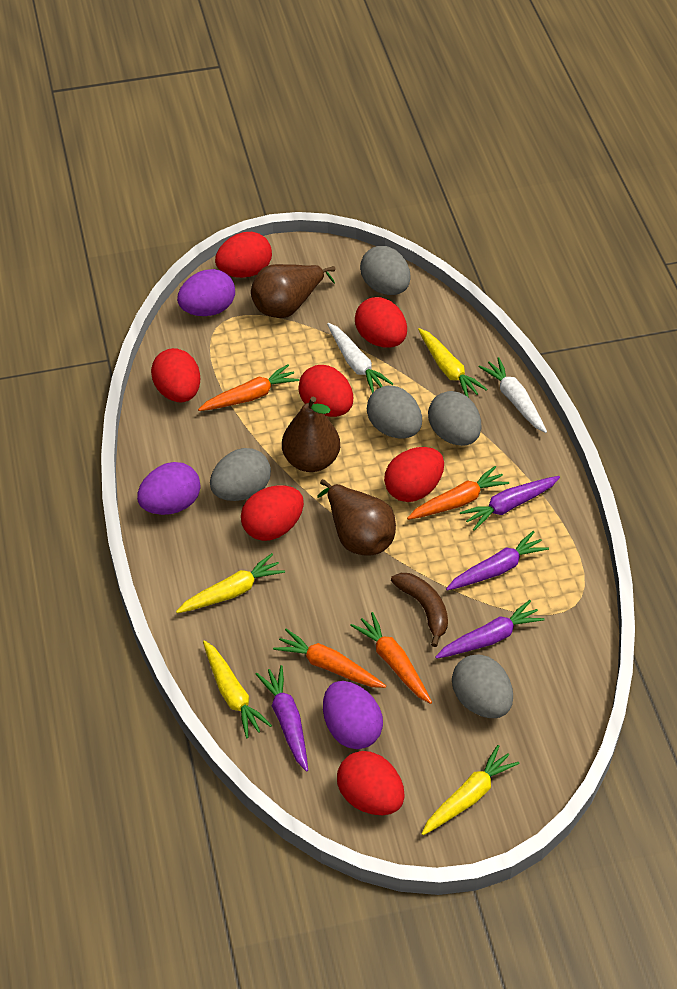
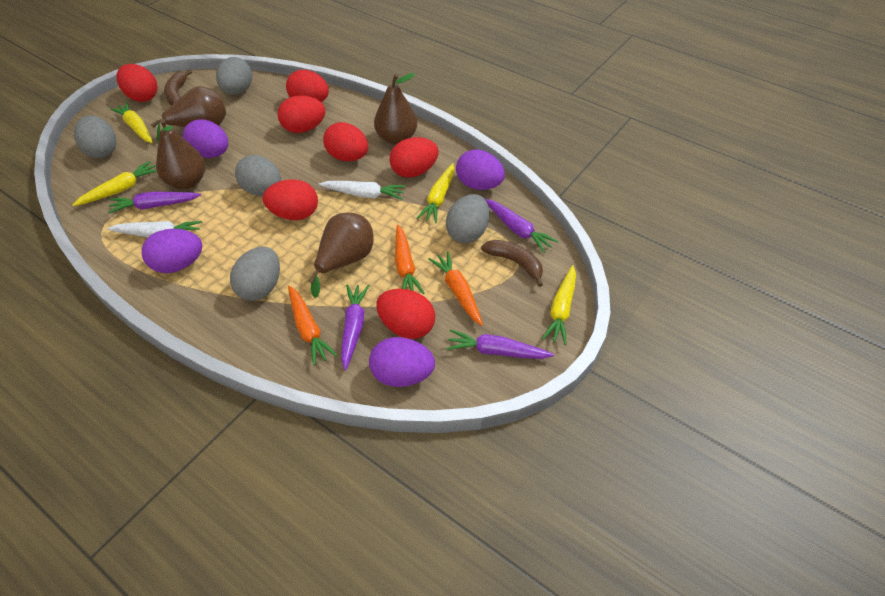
brown banana: 1 -> 2
brown pear: 3 -> 4
orange carrot: 4 -> 3
purple egg: 3 -> 4

